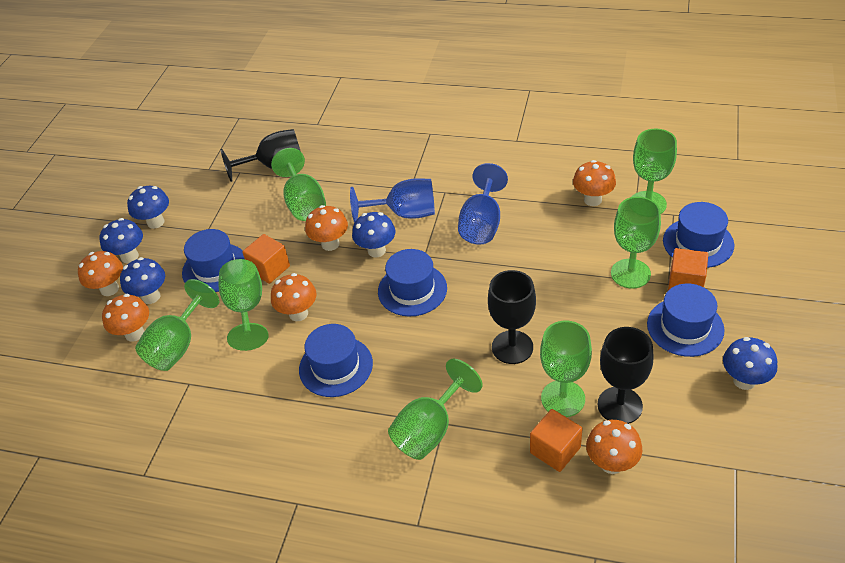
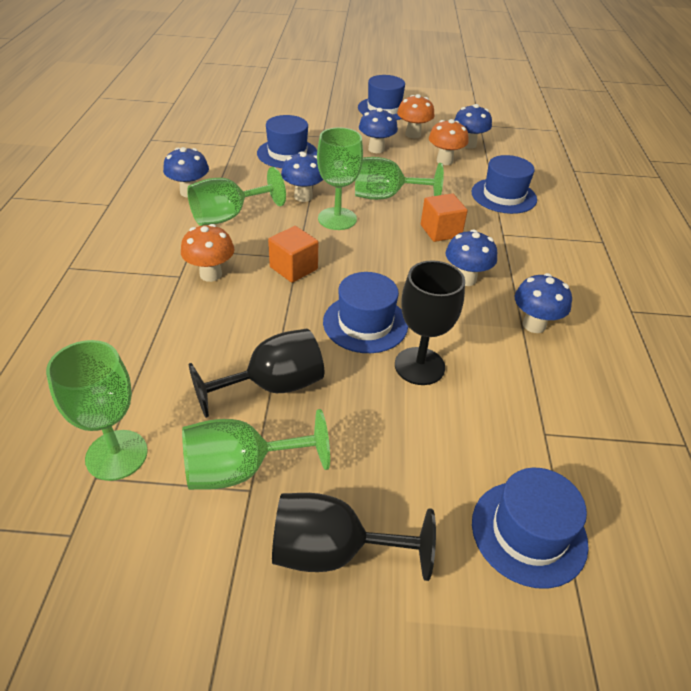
blue goblet: 2 -> 0
blue mushroom: 5 -> 6
green goblet: 7 -> 5
orange cube: 3 -> 2
orange mushroom: 6 -> 3

